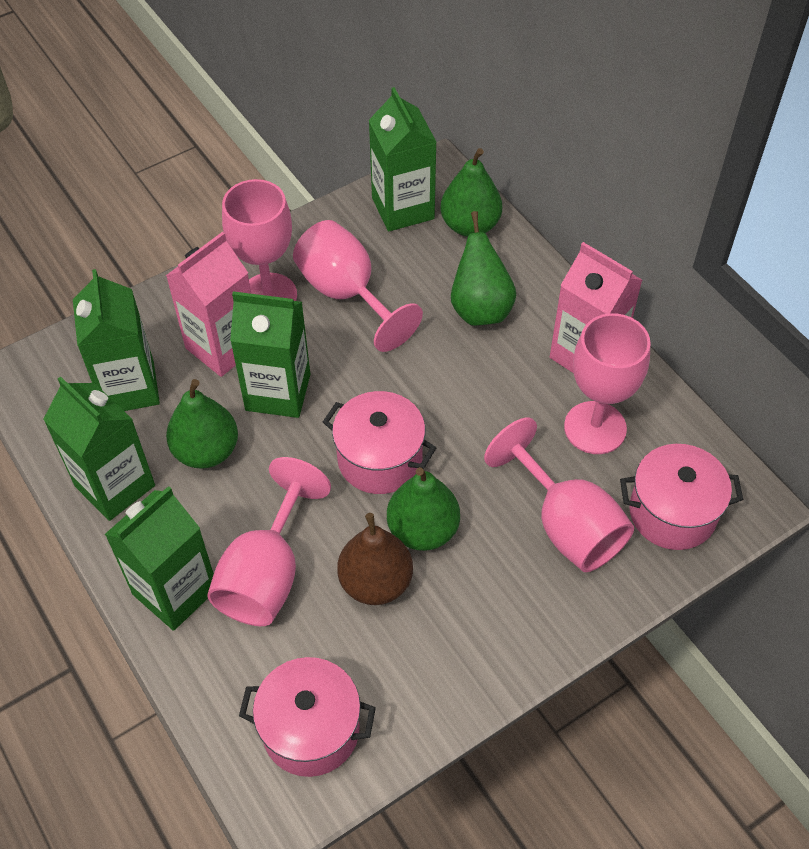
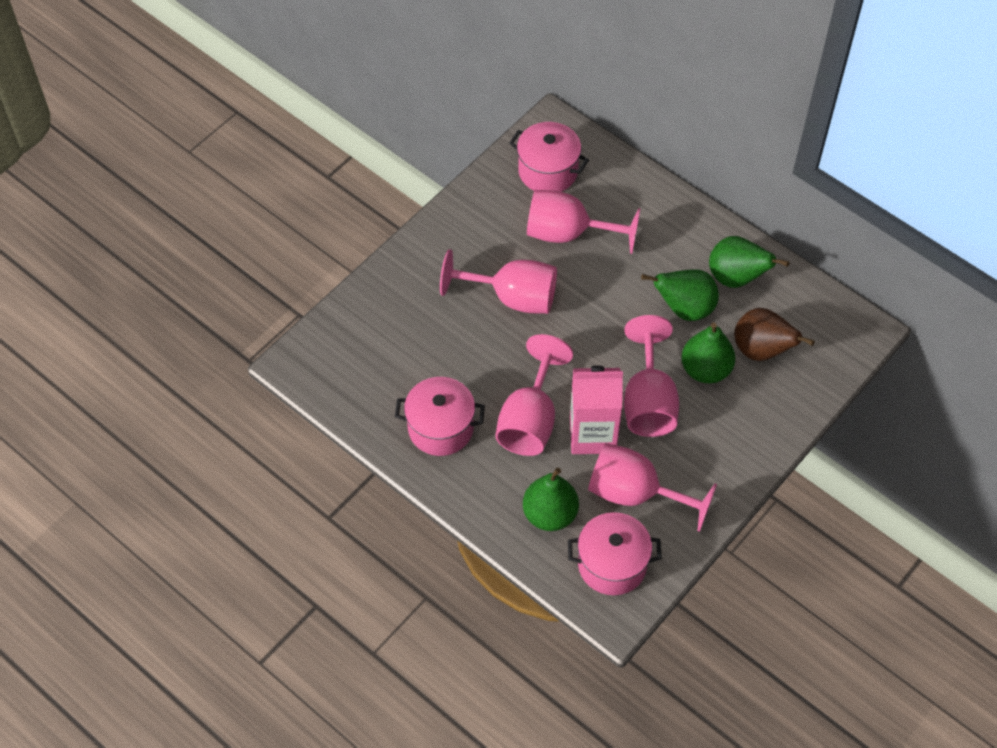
green carton: 5 -> 0
pink carton: 2 -> 1

